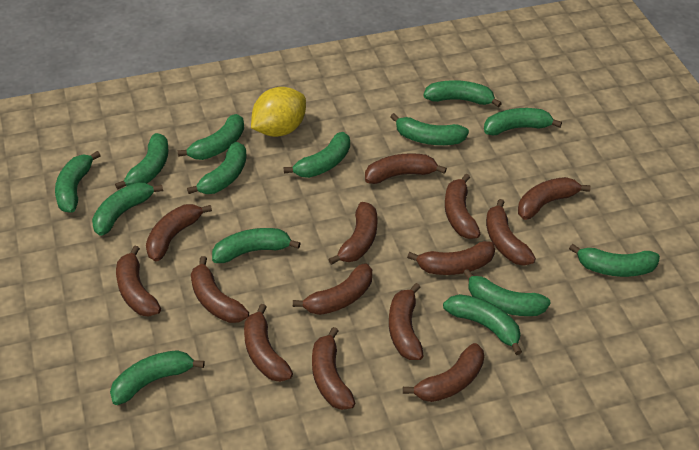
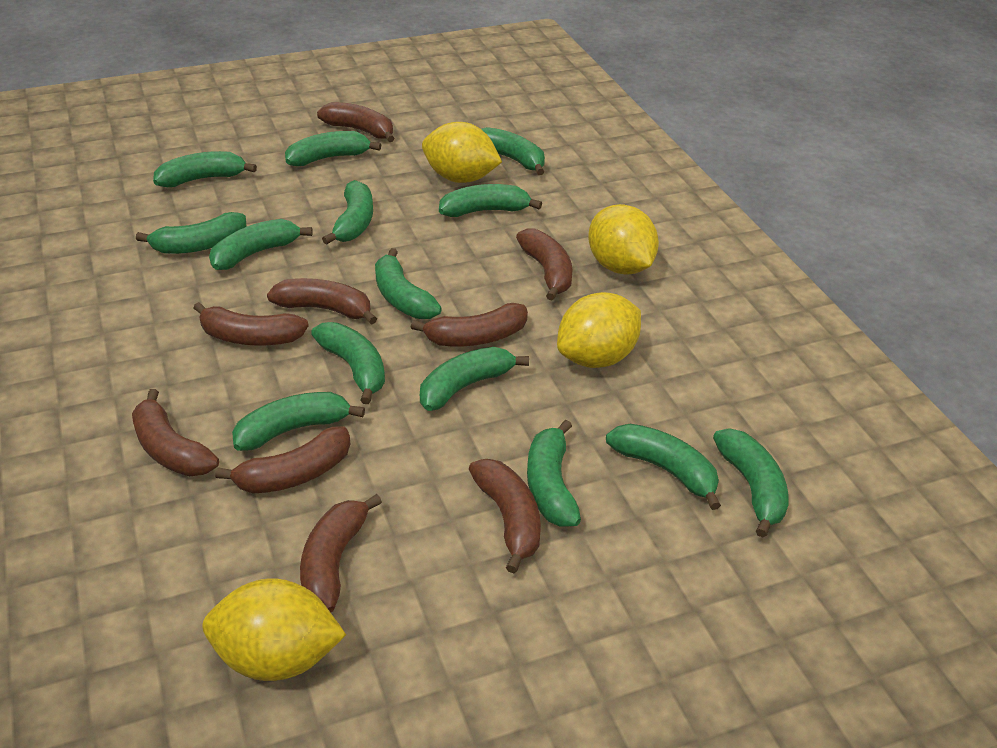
brown banana: 14 -> 9
yellow lemon: 1 -> 4

